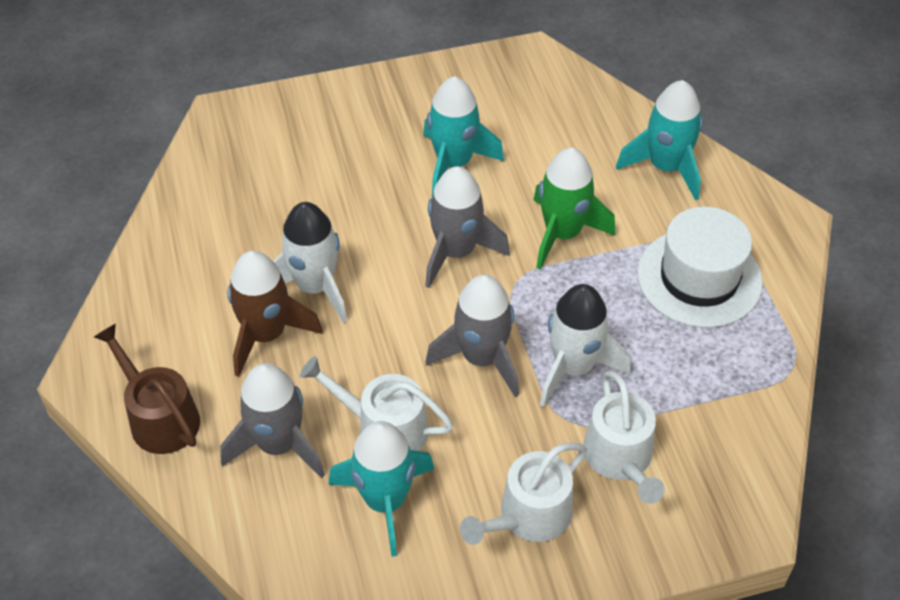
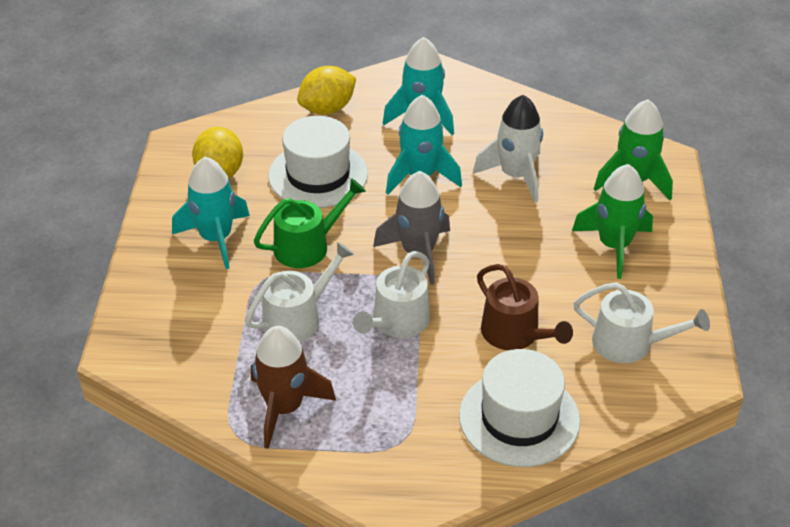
green rocket: 1 -> 2
green watering can: 0 -> 1
grey rocket: 3 -> 1
white hat: 1 -> 2
white rocket: 2 -> 1
yellow lemon: 0 -> 2

